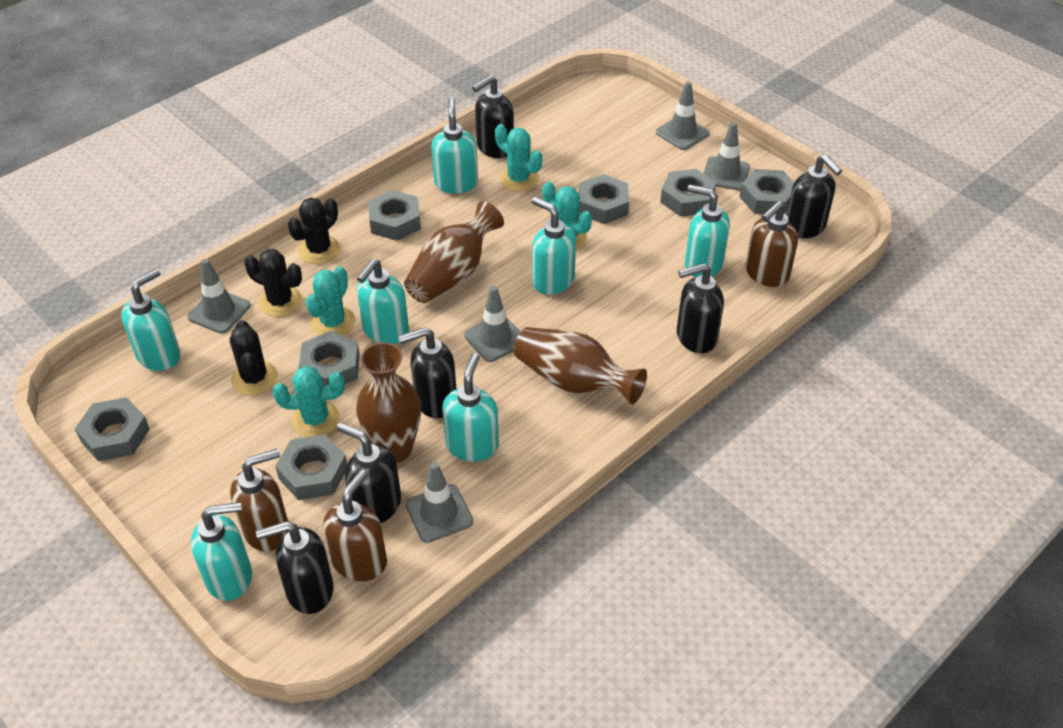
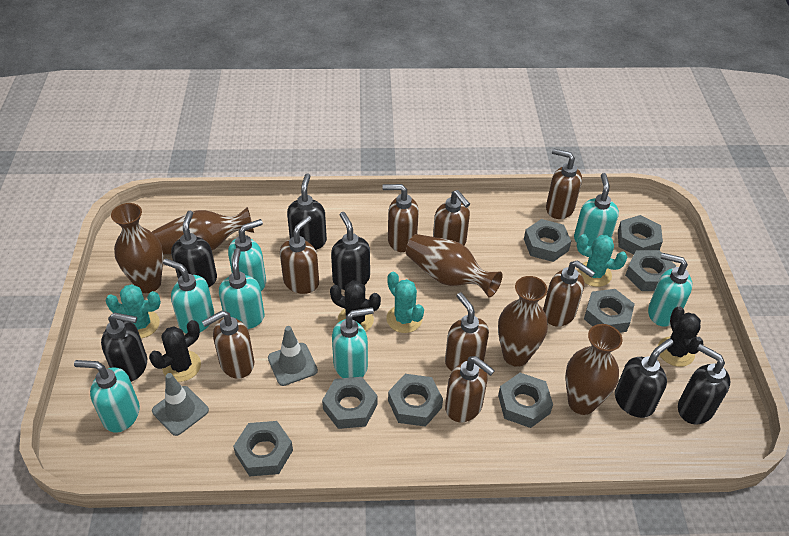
brown soap dispenser: 3 -> 8
brown vase: 3 -> 5
grey nut: 7 -> 8
grey traffic cone: 5 -> 2
turquoise cactus: 4 -> 3

